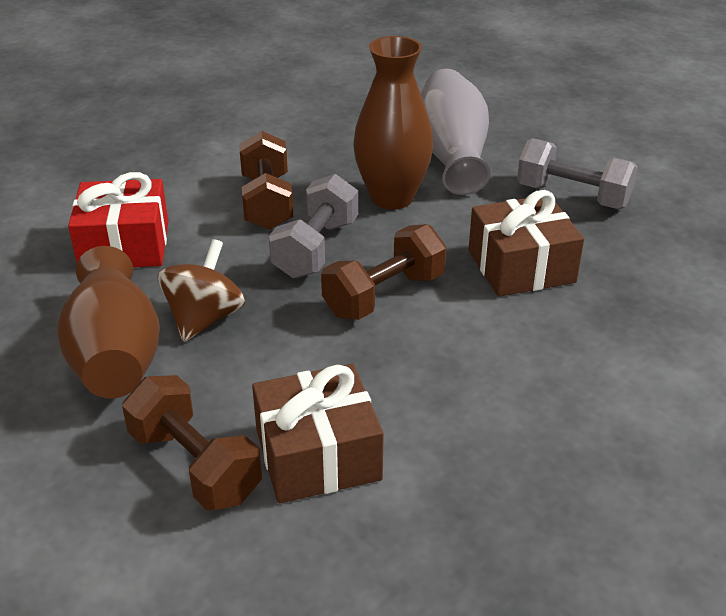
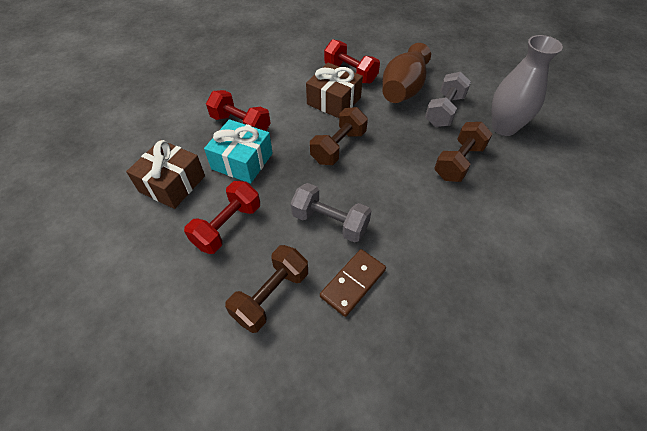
brown domino: 0 -> 1
brown spinning top: 1 -> 0
brown vase: 2 -> 1
red dumbbell: 0 -> 3
red gift: 1 -> 0
turquoise gift: 0 -> 1

